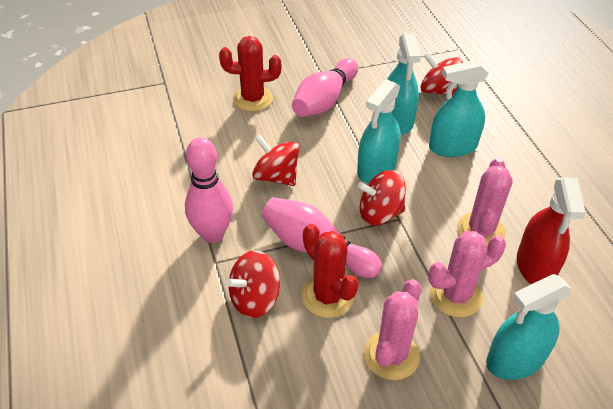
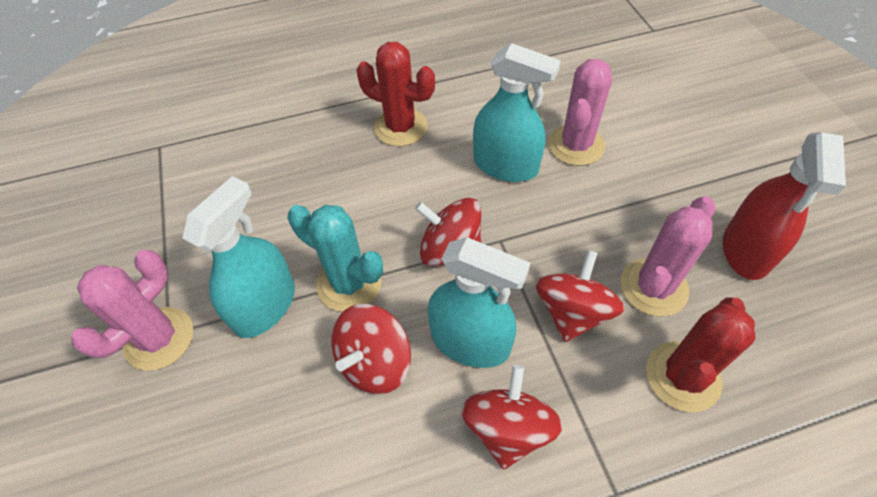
pink bowling pin: 3 -> 0
turquoise cactus: 0 -> 1
turquoise spray bottle: 4 -> 3

